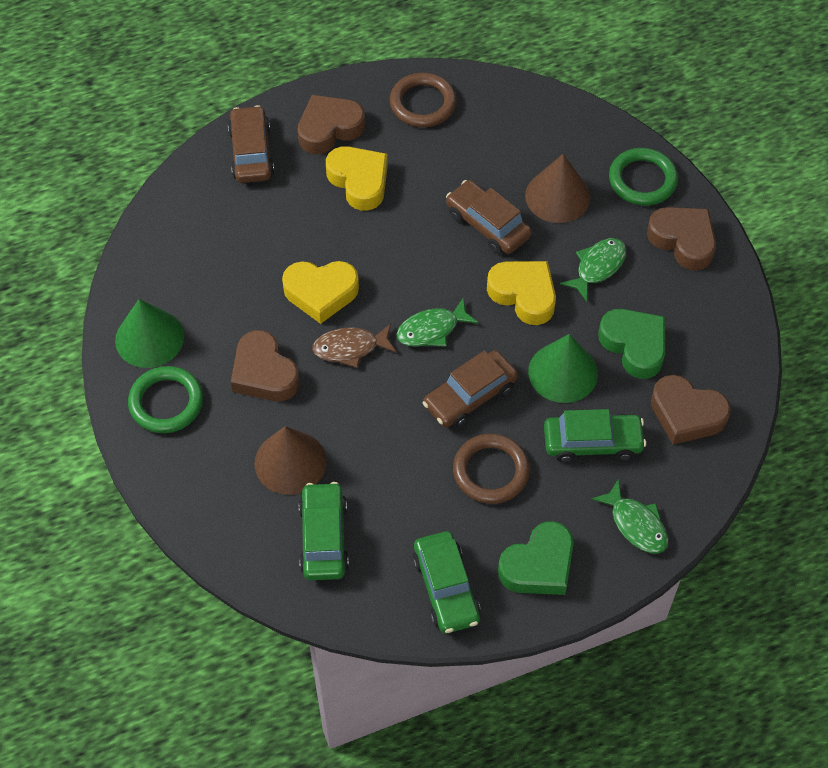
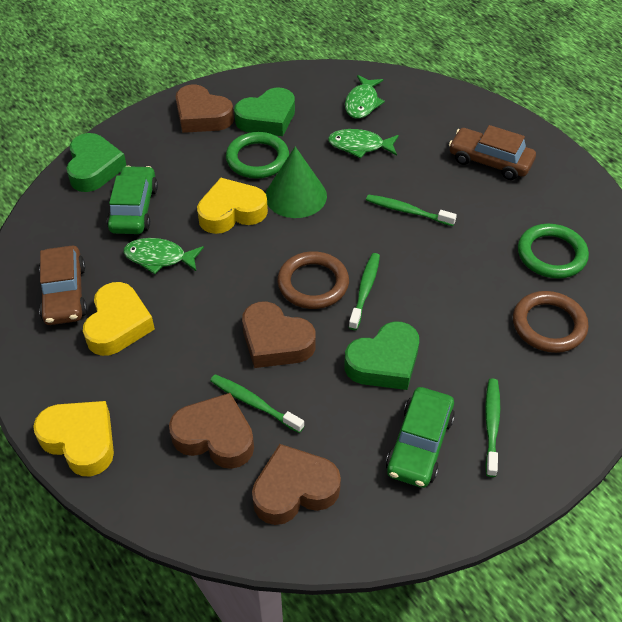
brown car: 3 -> 2
brown cone: 2 -> 0
brown fish: 1 -> 0
green car: 3 -> 2
green cone: 2 -> 1
green heart: 2 -> 3
green toothbrush: 0 -> 4

